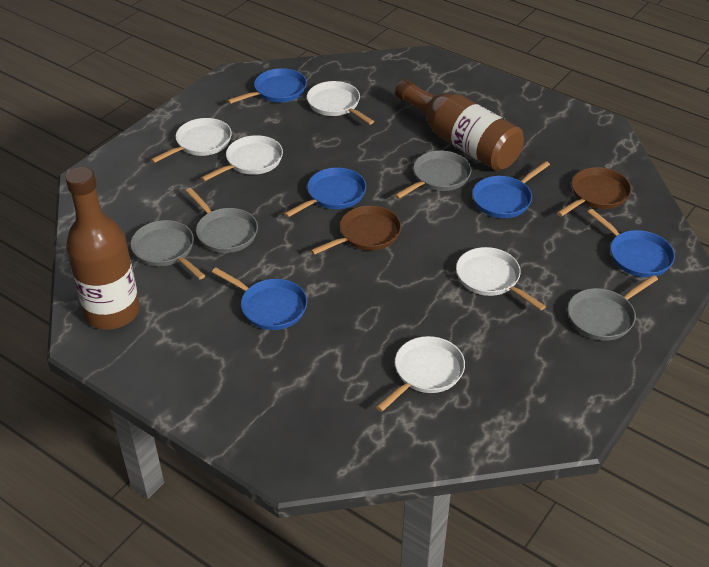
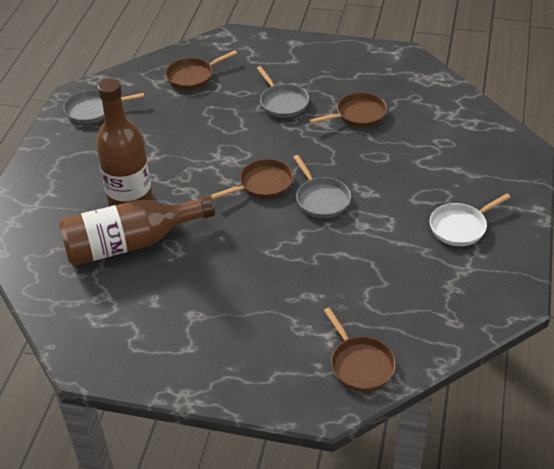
blue pan: 5 -> 0
brown pan: 2 -> 4
grey pan: 4 -> 3
white pan: 5 -> 1

